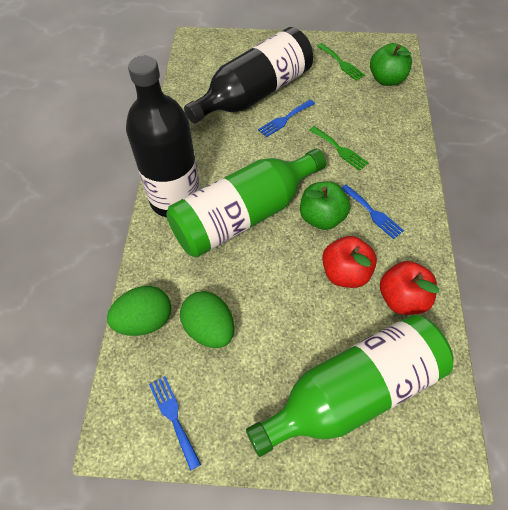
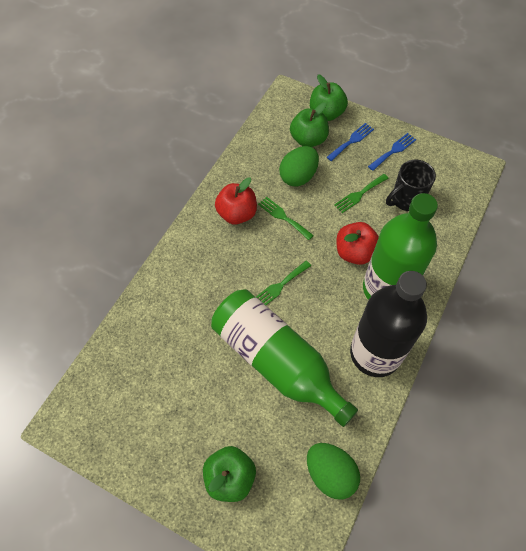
black bottle: 2 -> 1
black mug: 0 -> 1
blue fork: 3 -> 2
green apple: 2 -> 3
green fork: 2 -> 3

